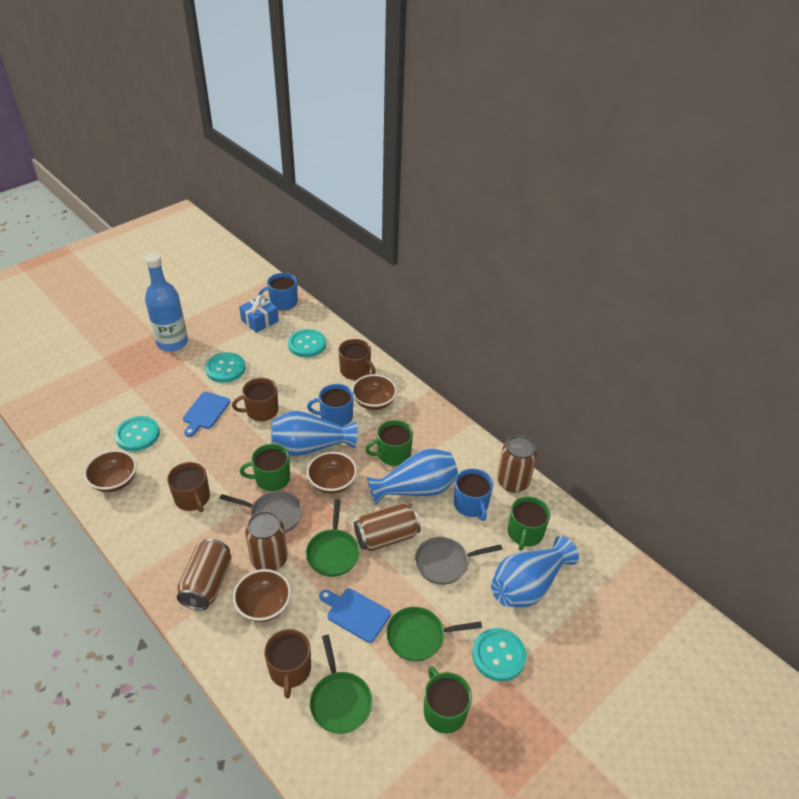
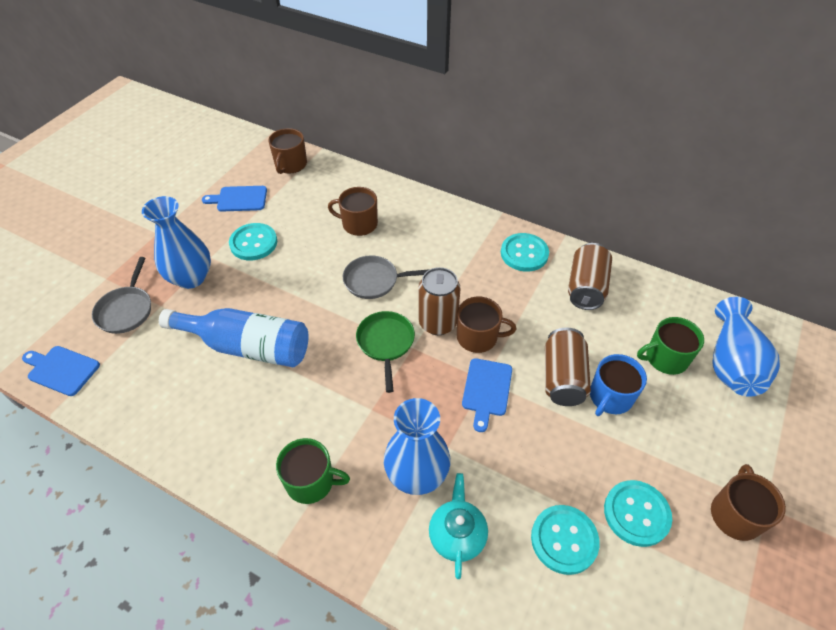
blue cutting board: 2 -> 3
blue gift: 1 -> 0
blue mug: 3 -> 1
brown bowl: 4 -> 0
brown can: 4 -> 3
green mug: 4 -> 2
green pan: 3 -> 1
turquoise teapot: 0 -> 1

